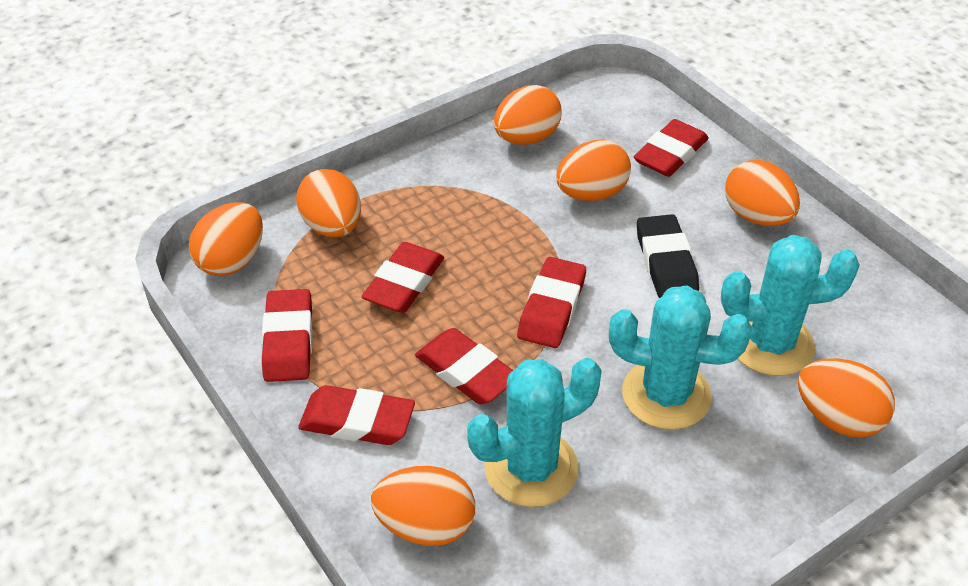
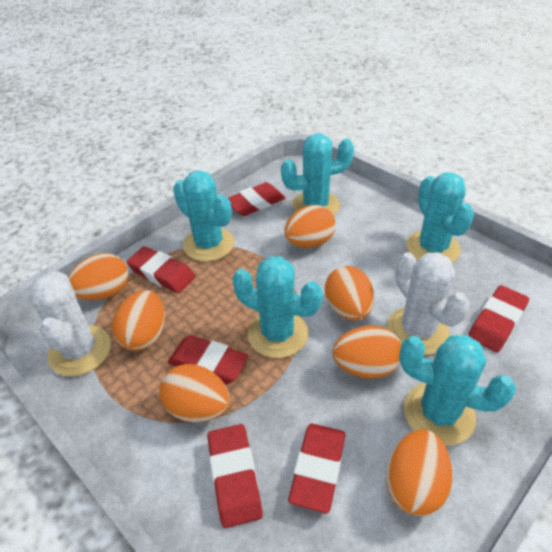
black eraser: 1 -> 0
turquoise cactus: 3 -> 5
white cactus: 0 -> 2

